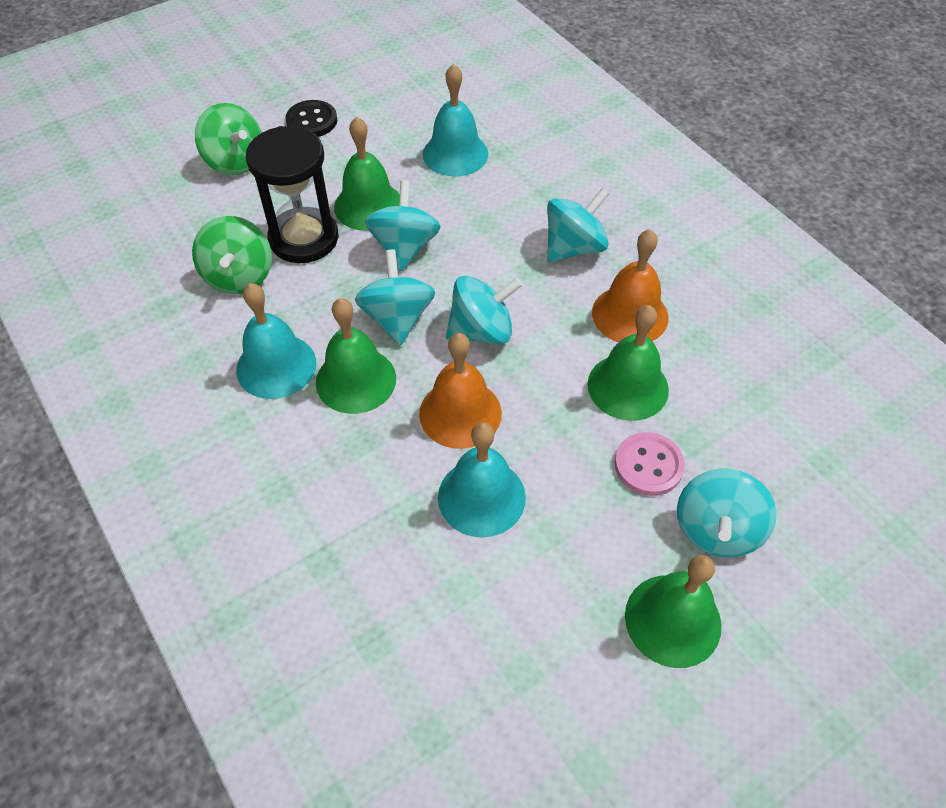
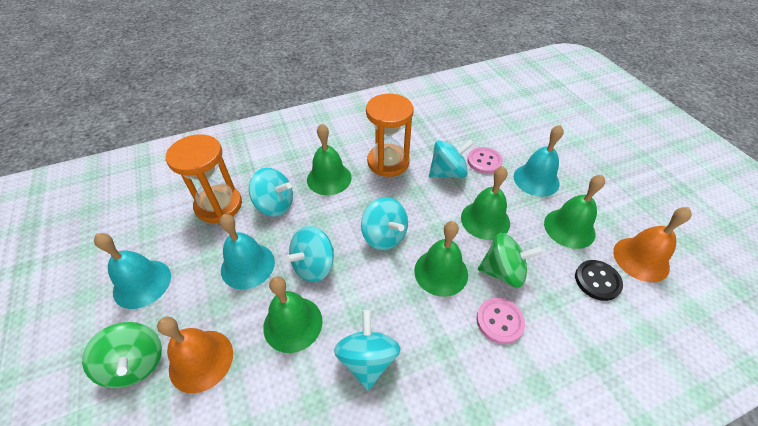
black hourglass: 1 -> 0
green bell: 4 -> 5
orange hourglass: 0 -> 2
pink button: 1 -> 2

